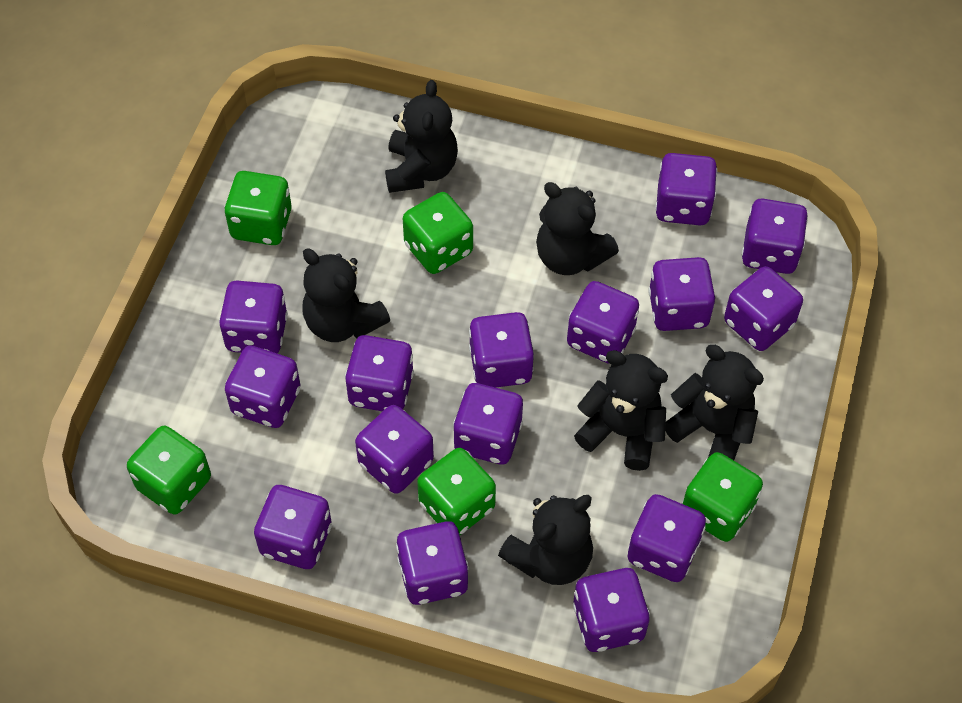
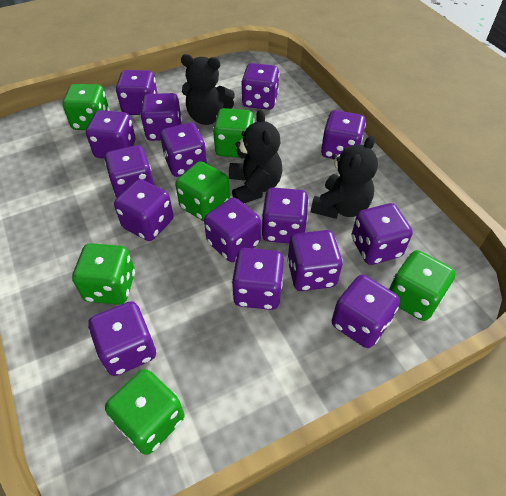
black teddy bear: 6 -> 3
green dice: 5 -> 6

